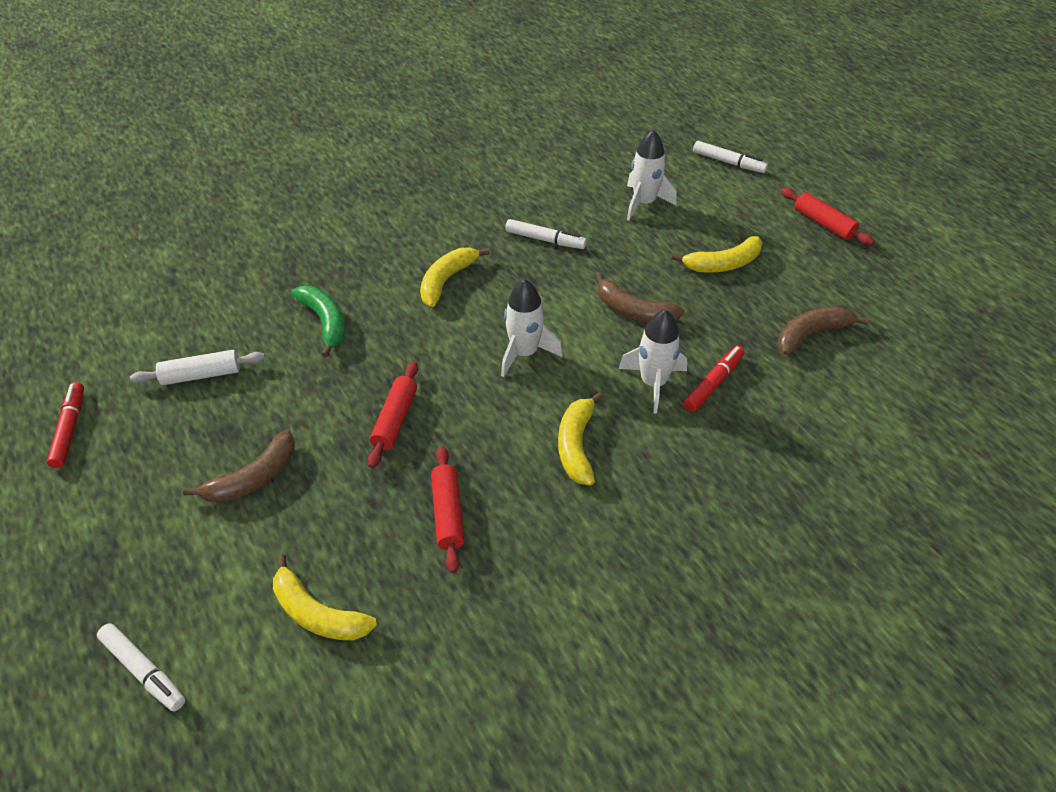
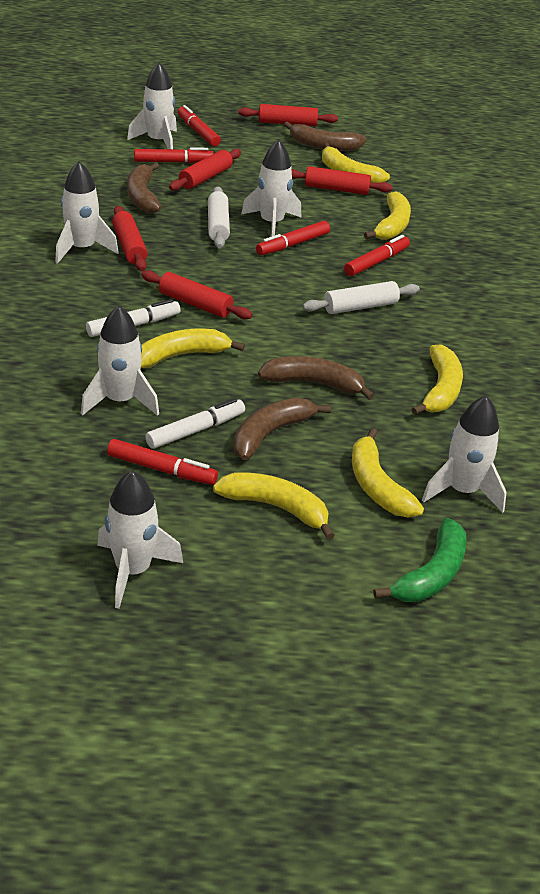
brown banana: 3 -> 4
red marker: 2 -> 5
red rolling pin: 3 -> 5
white marker: 3 -> 2
white rocket: 3 -> 6
white rolling pin: 1 -> 2
yellow banana: 4 -> 6

